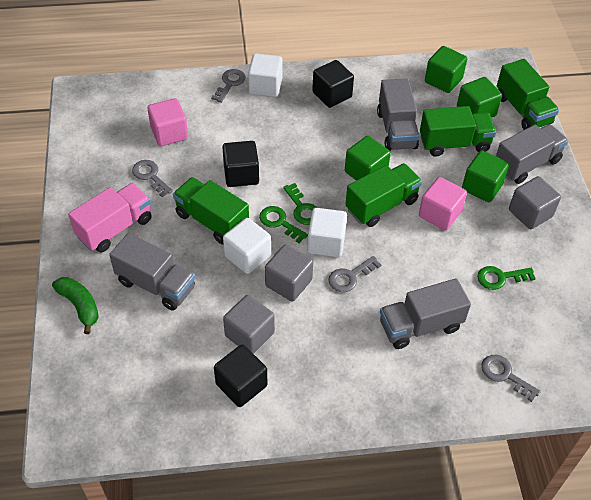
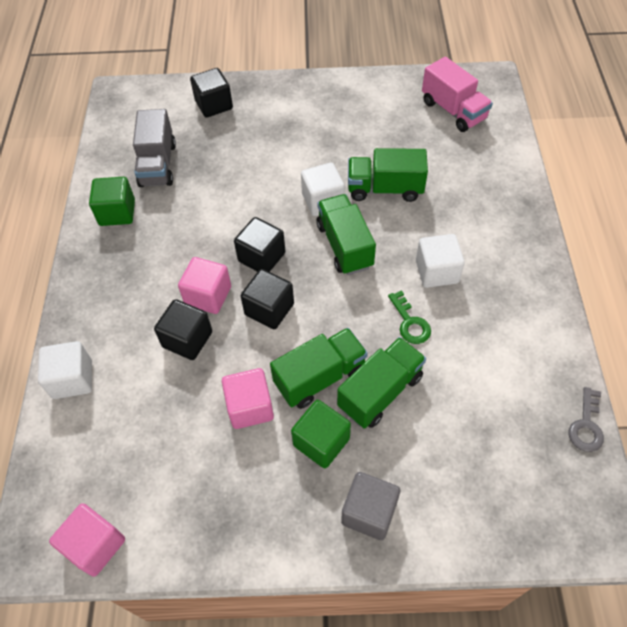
black cube: 3 -> 4
green banana: 1 -> 0
green cube: 4 -> 2
green key: 3 -> 1
grey cube: 3 -> 1
grey key: 4 -> 1
grey truck: 4 -> 1
pink cube: 2 -> 3

